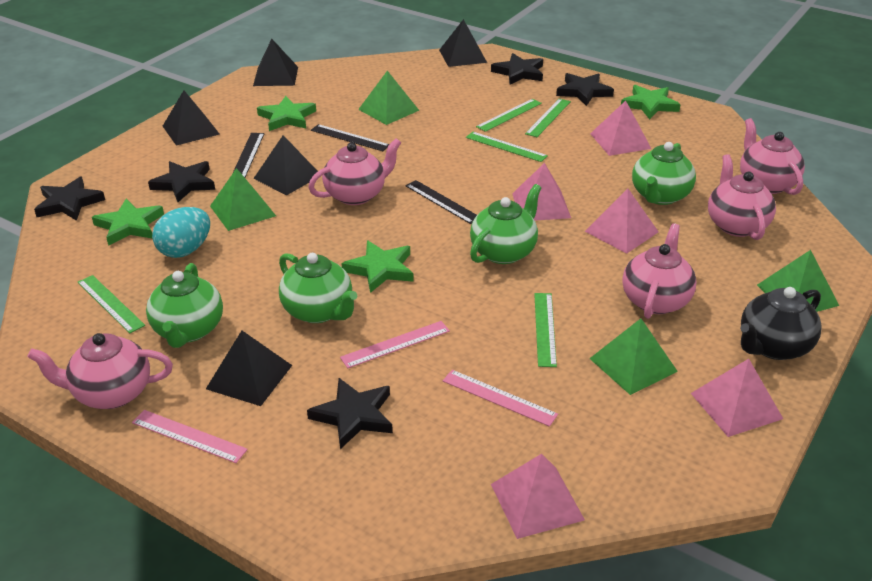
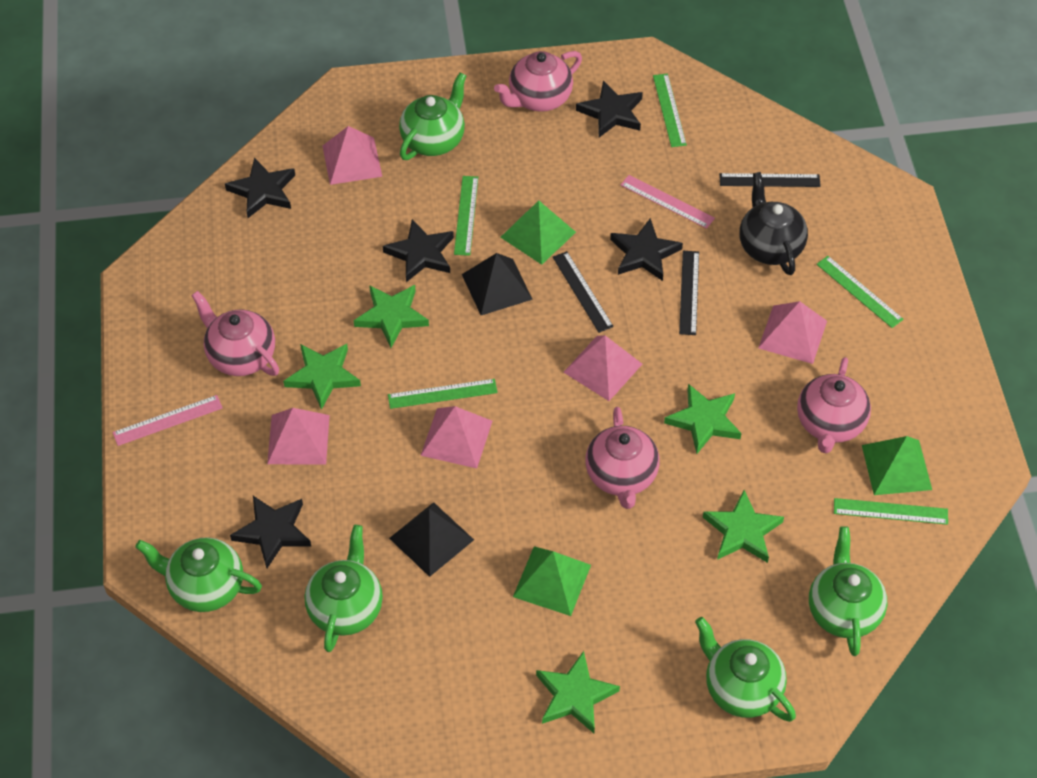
black pyramid: 5 -> 2
green pyramid: 4 -> 3
green star: 4 -> 5
green teapot: 4 -> 5
pink ruler: 3 -> 2
pink teapot: 5 -> 4
turquoise egg: 1 -> 0

